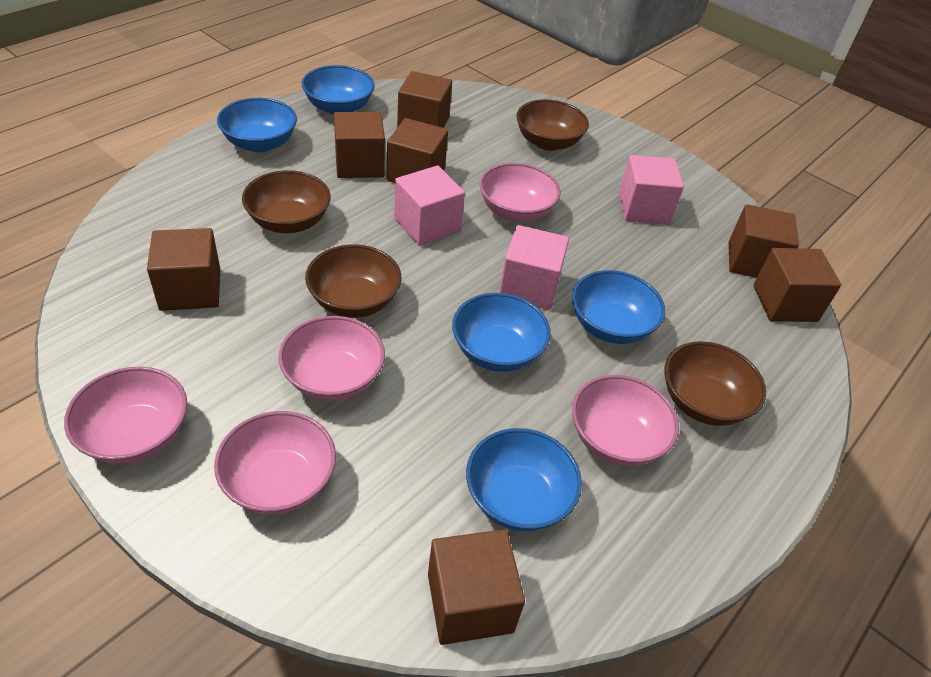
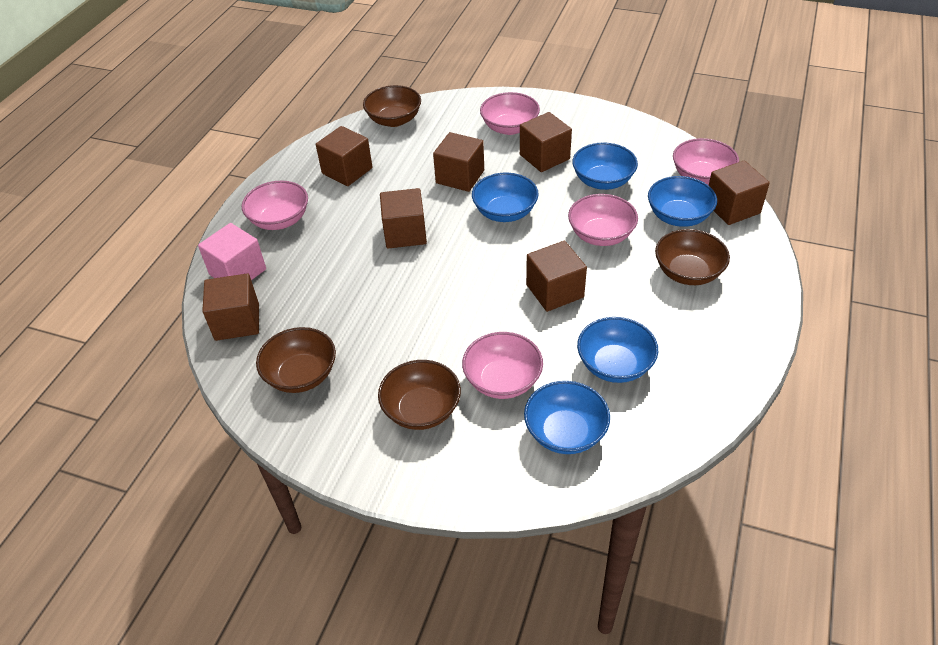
pink cube: 3 -> 1

